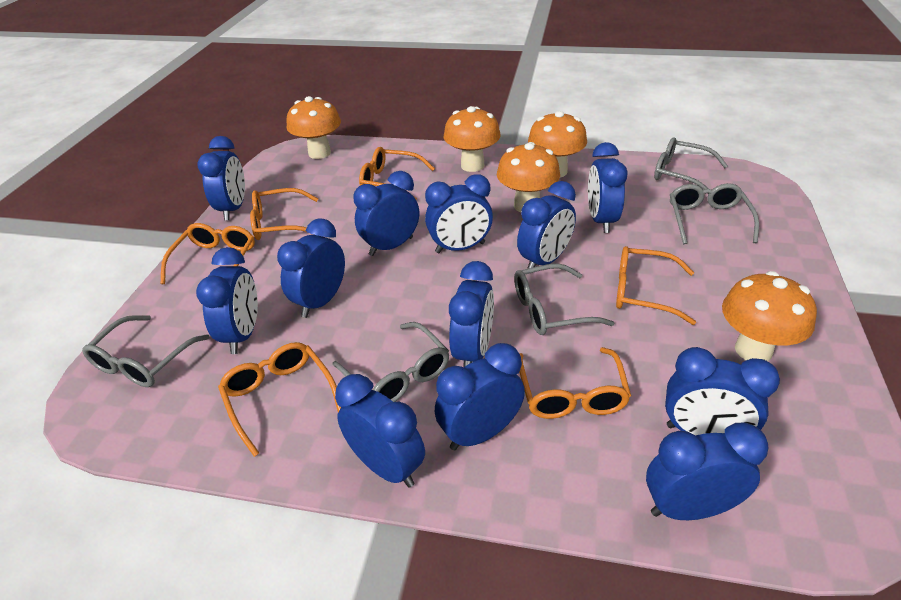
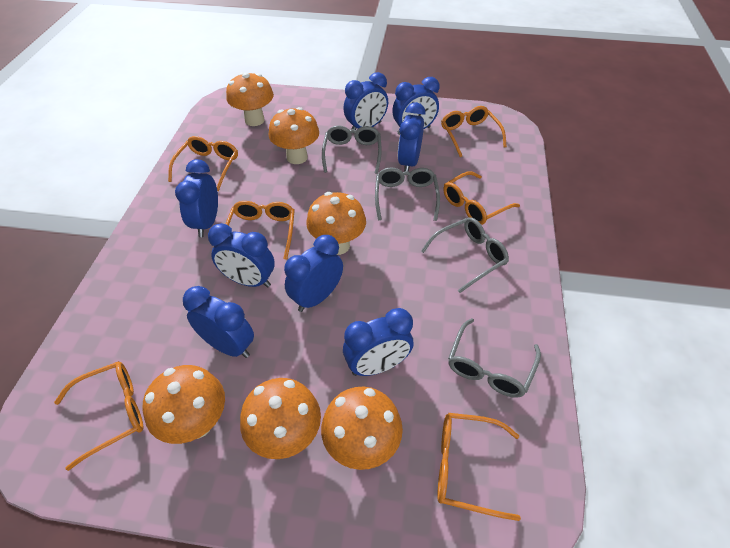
blue clock: 12 -> 8
grey glasses: 5 -> 4
orange mushroom: 5 -> 6

